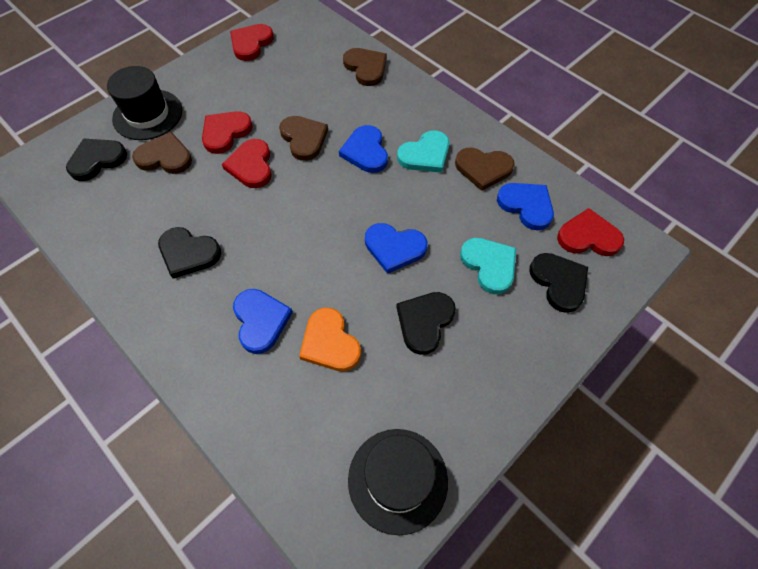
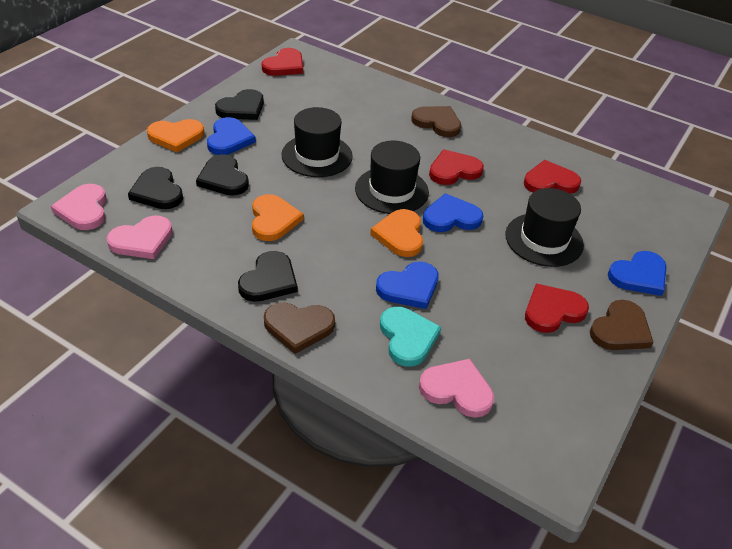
black hat: 2 -> 3
brown heart: 4 -> 3
orange heart: 1 -> 3
pink heart: 0 -> 3
turquoise heart: 2 -> 1

